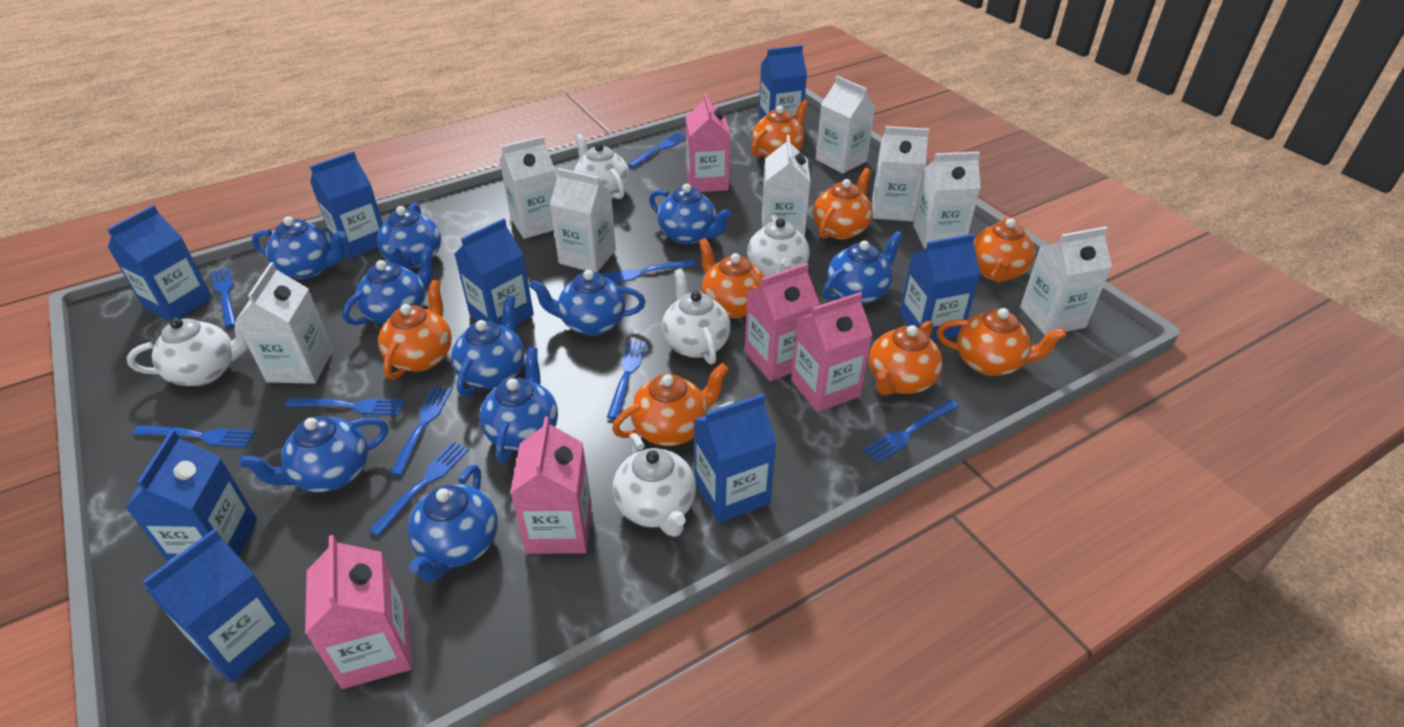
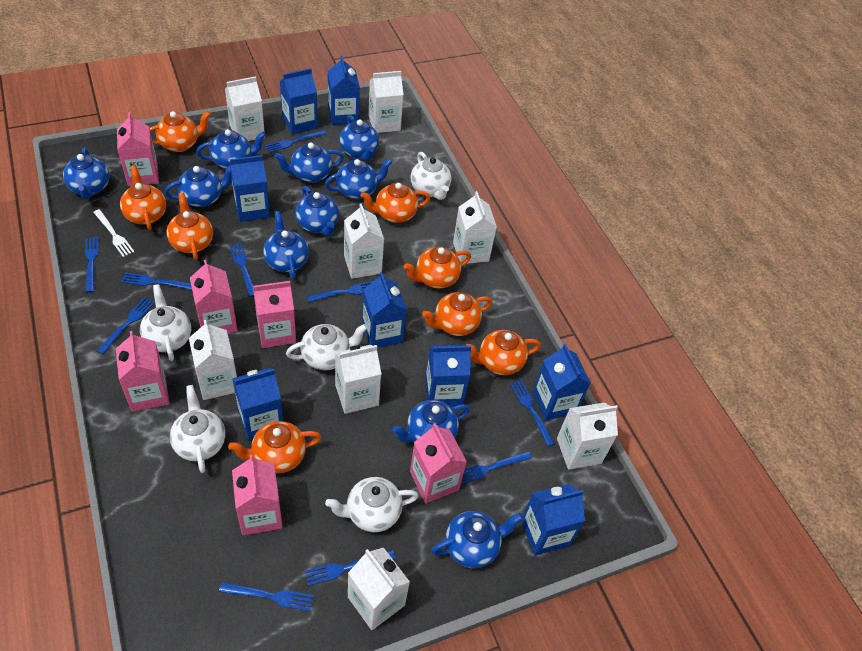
blue fork: 9 -> 10
pink carton: 5 -> 6
white fork: 0 -> 1

